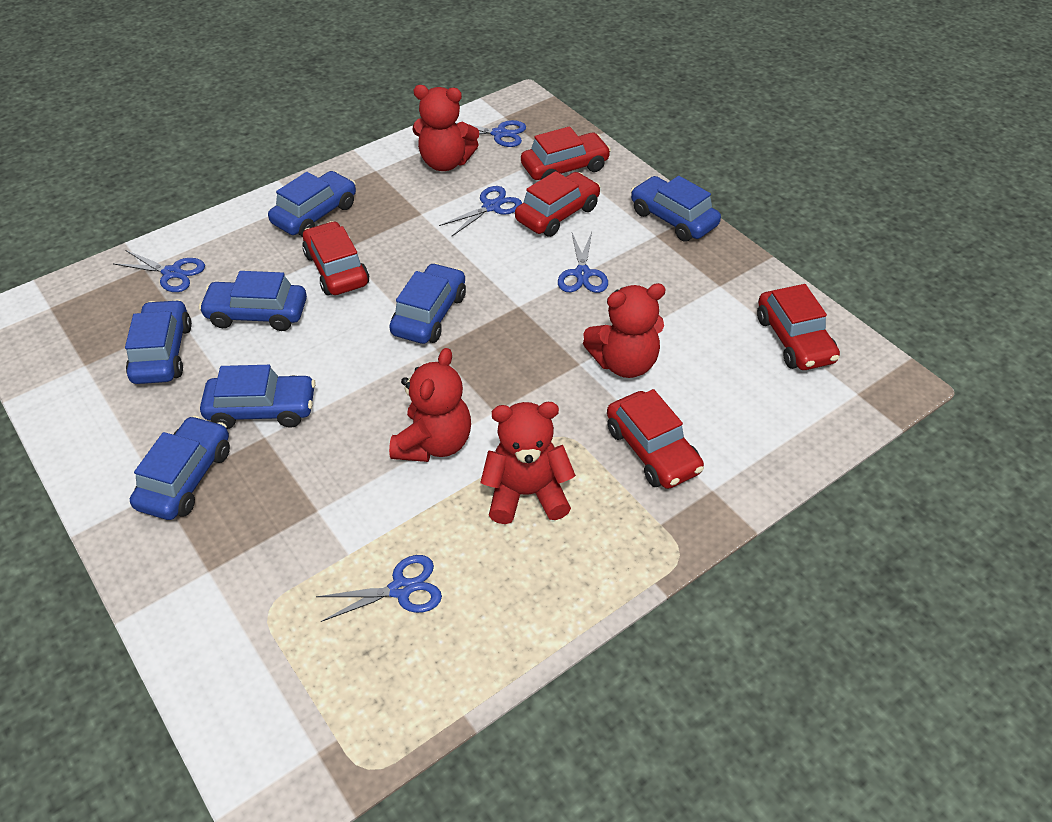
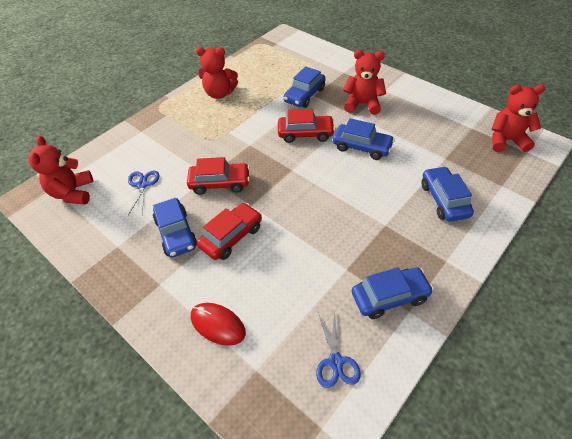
blue car: 7 -> 5
blue scissors: 5 -> 2
red car: 5 -> 3
red mouse: 0 -> 1

